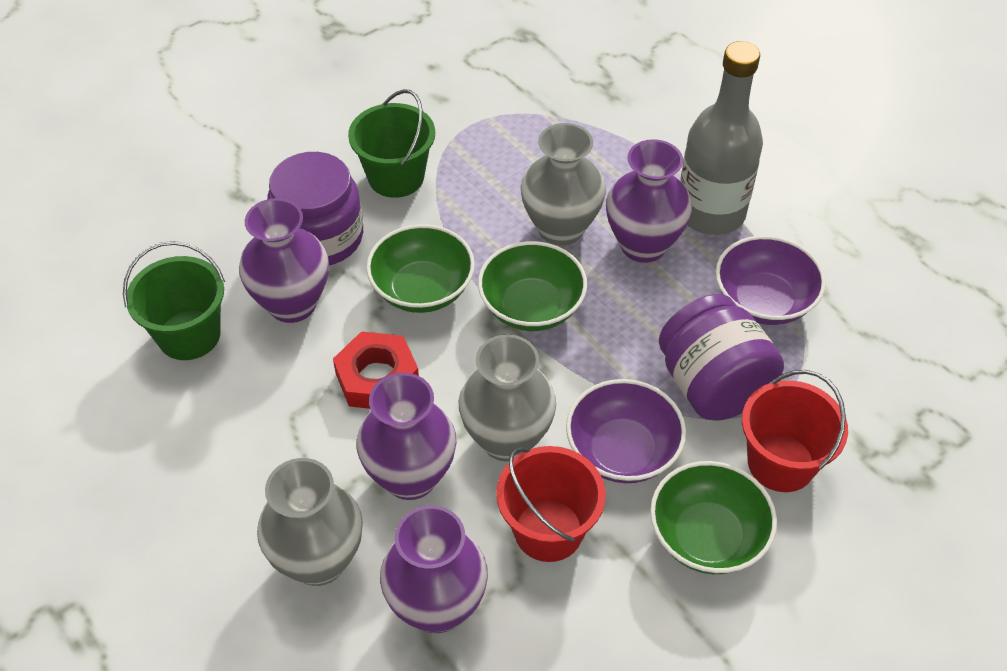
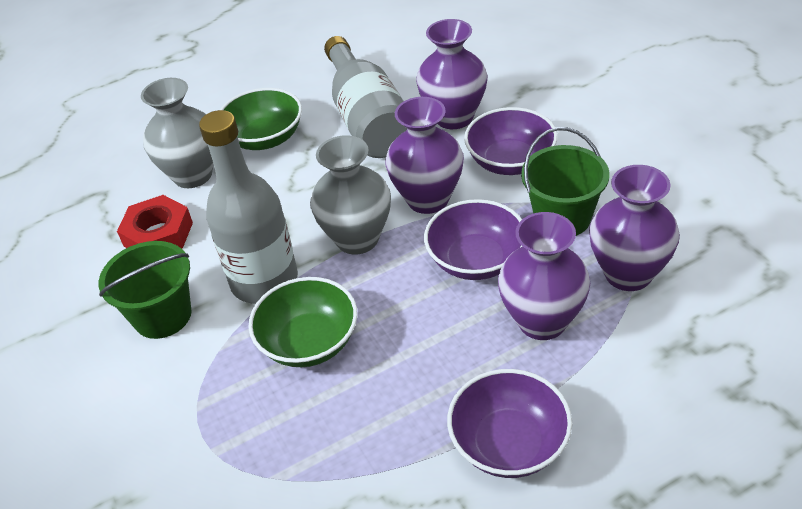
green bowl: 3 -> 2
grey bottle: 1 -> 2
grey vase: 3 -> 2
purple bowl: 2 -> 3
purple jar: 2 -> 0
red bucket: 2 -> 0

